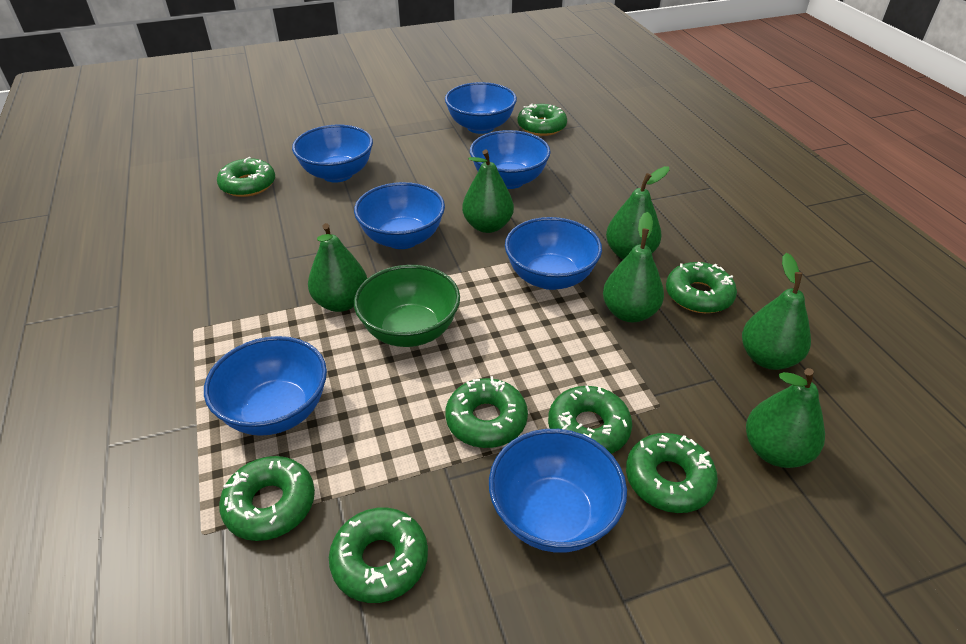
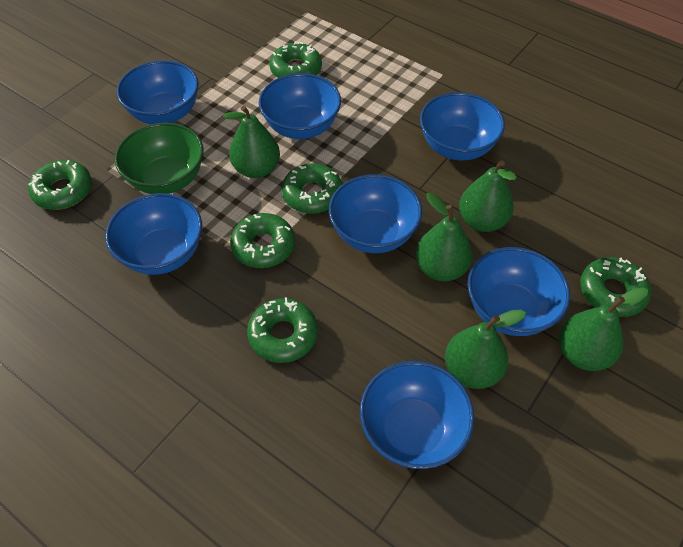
green donut: 8 -> 6
green pear: 6 -> 5

